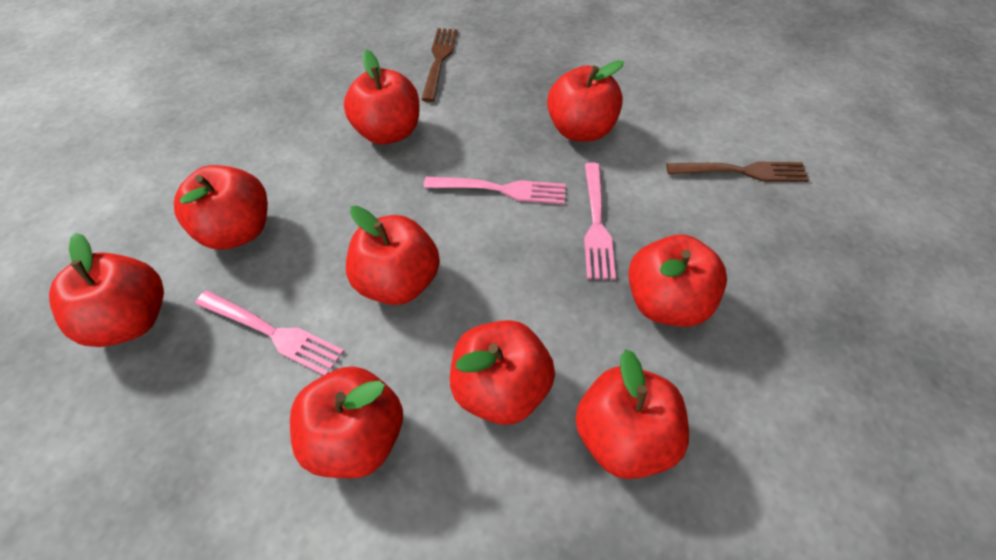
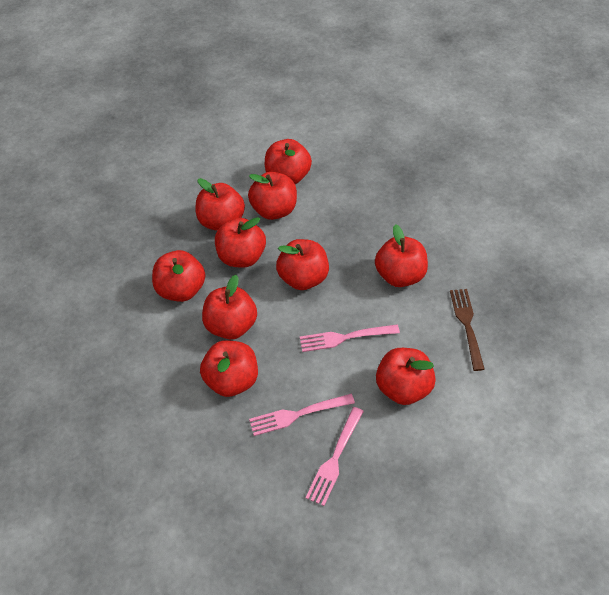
brown fork: 2 -> 1
red apple: 9 -> 10

